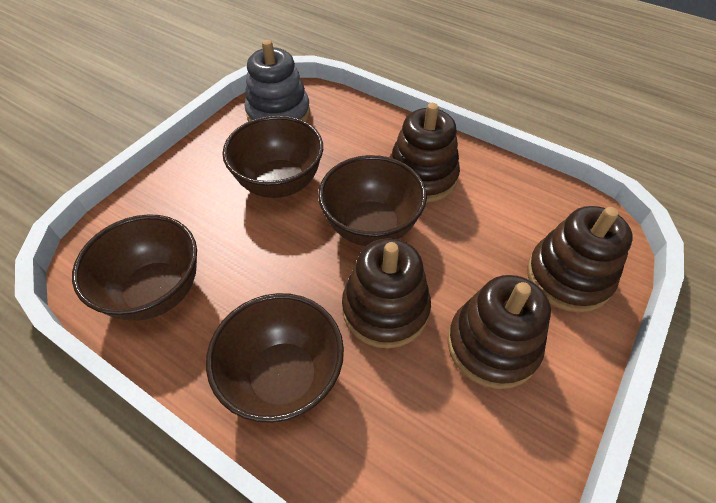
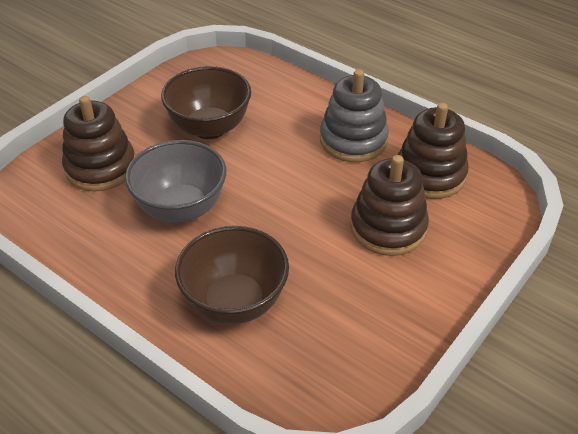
brown bowl: 4 -> 2
brown stacking toy: 4 -> 3
grey bowl: 0 -> 1

